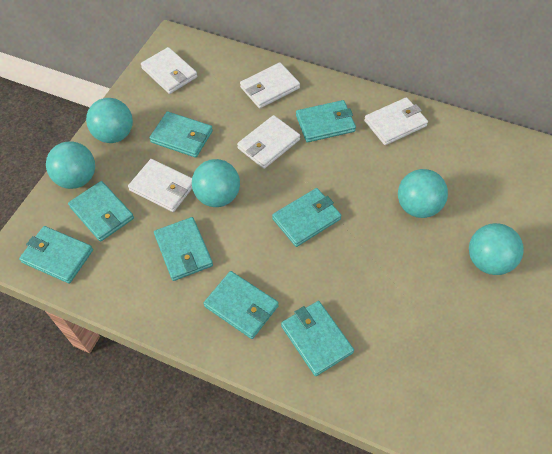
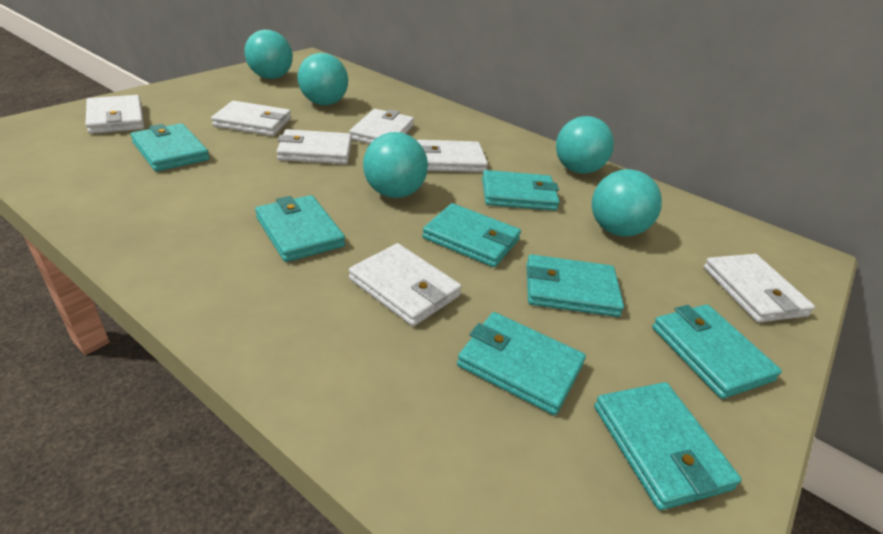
white wallet: 5 -> 7

